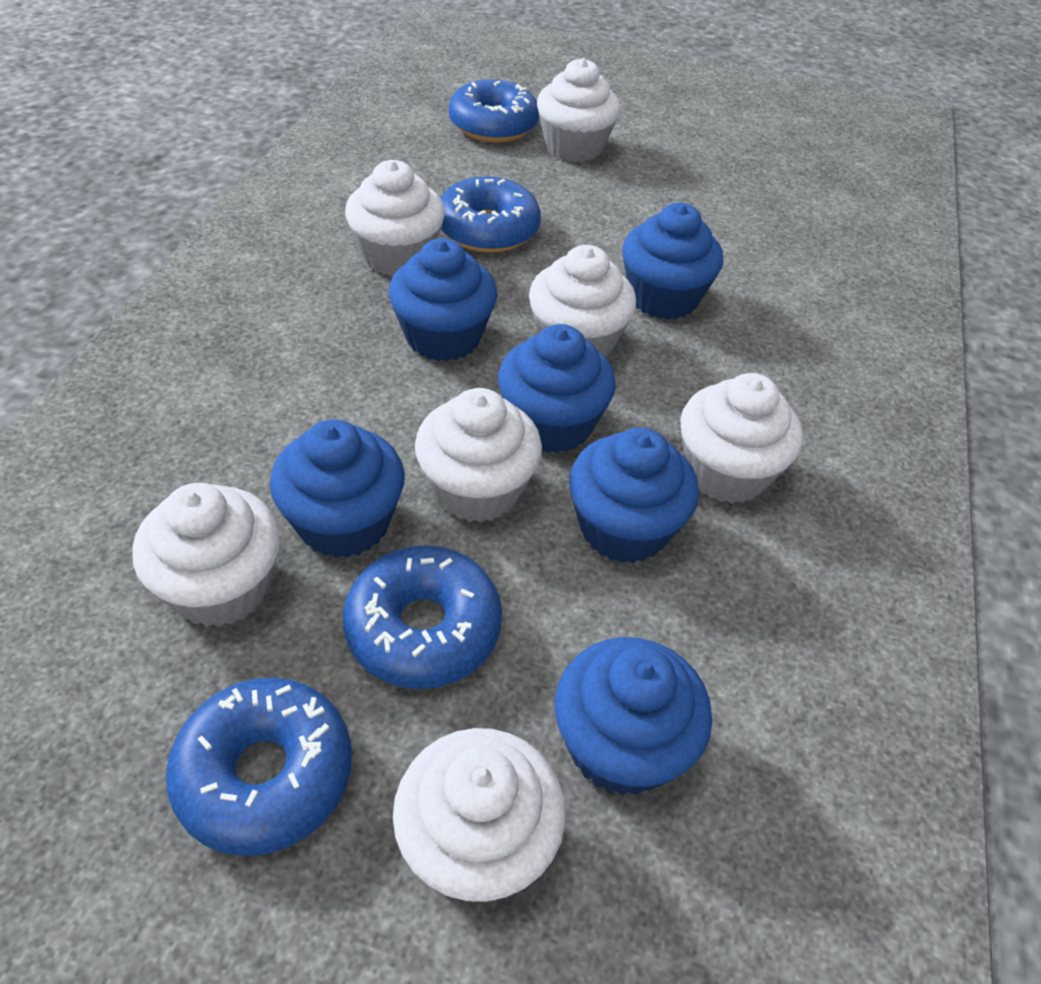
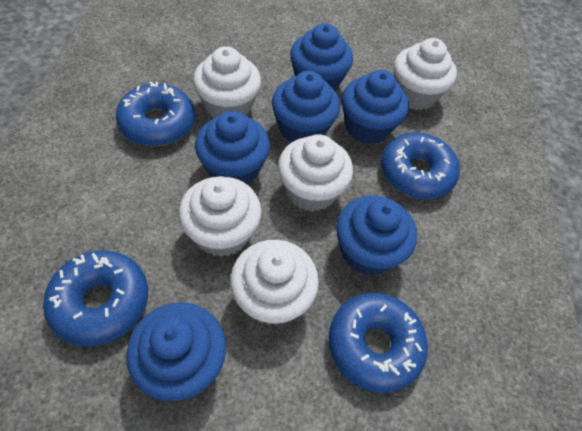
white cupcake: 7 -> 5

